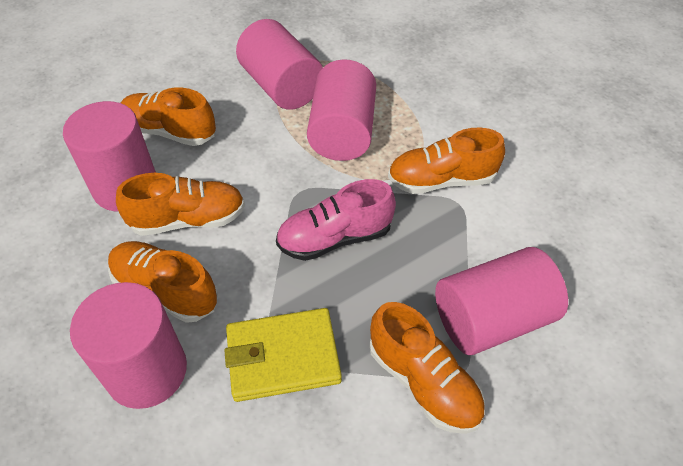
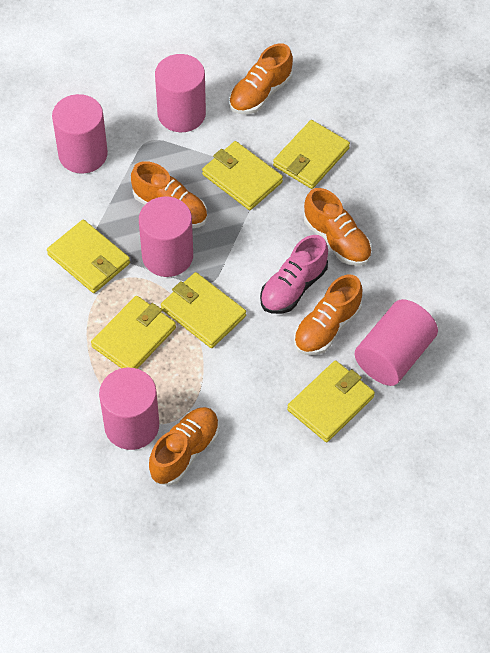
yellow wallet: 1 -> 6

